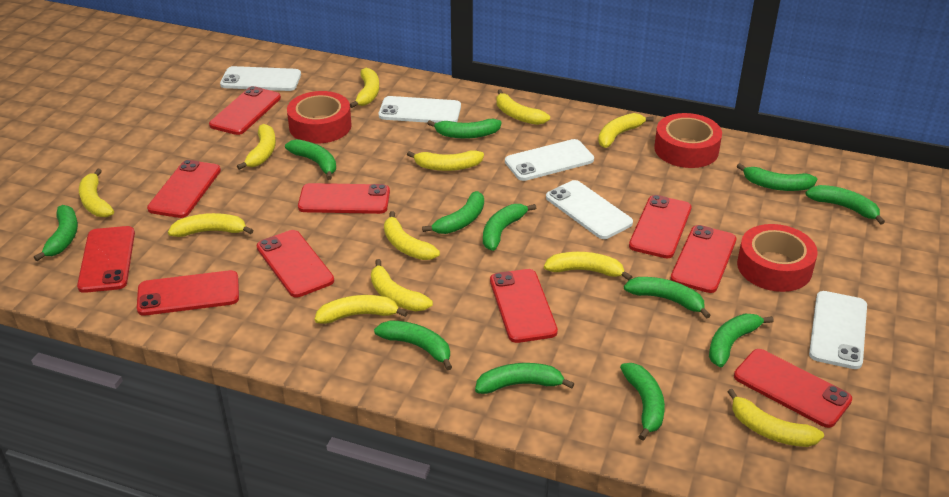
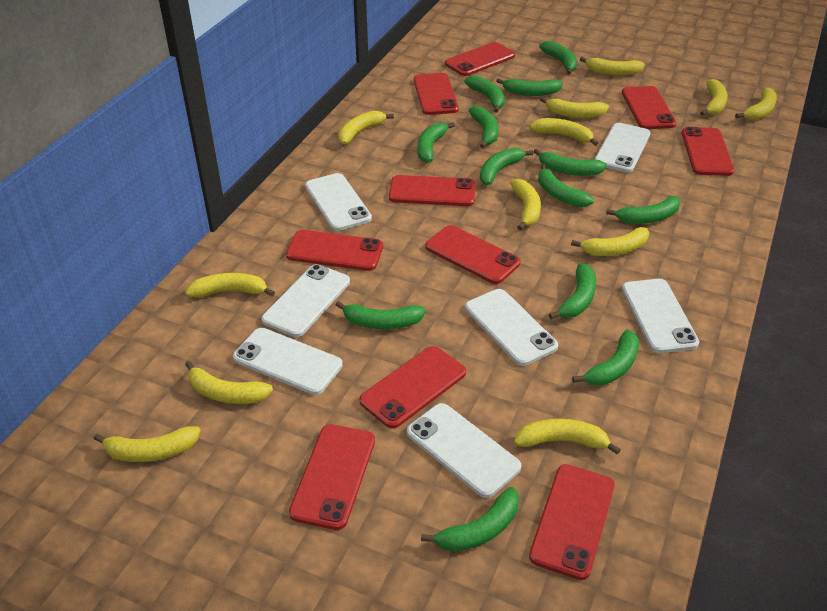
green banana: 12 -> 13
red tape: 3 -> 0
white phone: 5 -> 7

